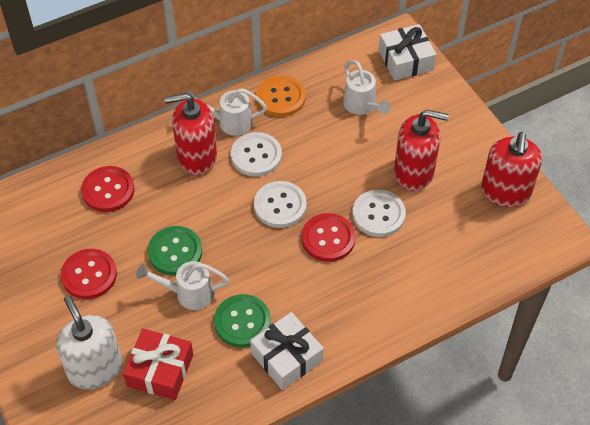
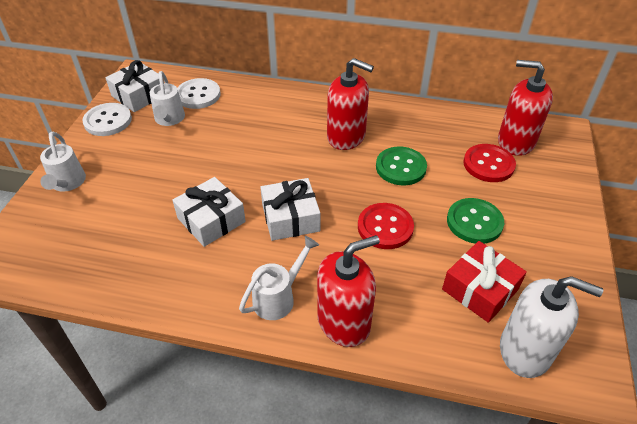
orange button: 1 -> 0
red button: 3 -> 2
white button: 3 -> 2
white gift: 2 -> 3

